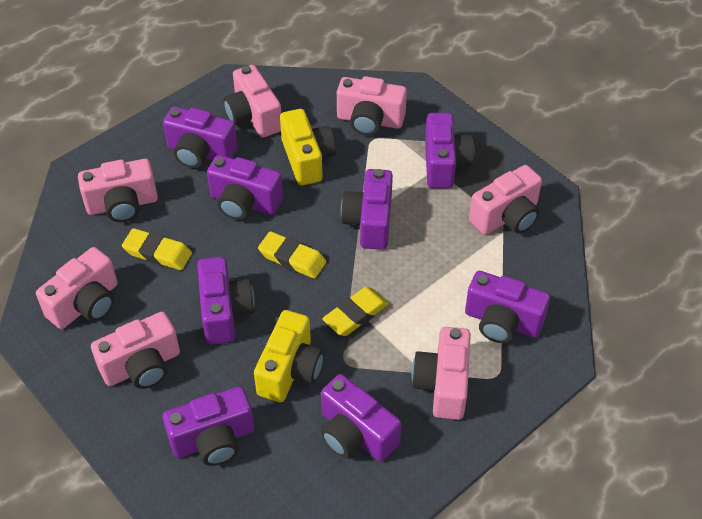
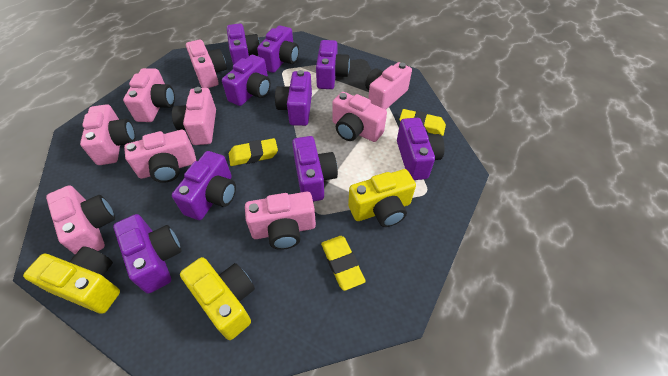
pink camera: 7 -> 9
purple camera: 8 -> 9
yellow camera: 2 -> 3

